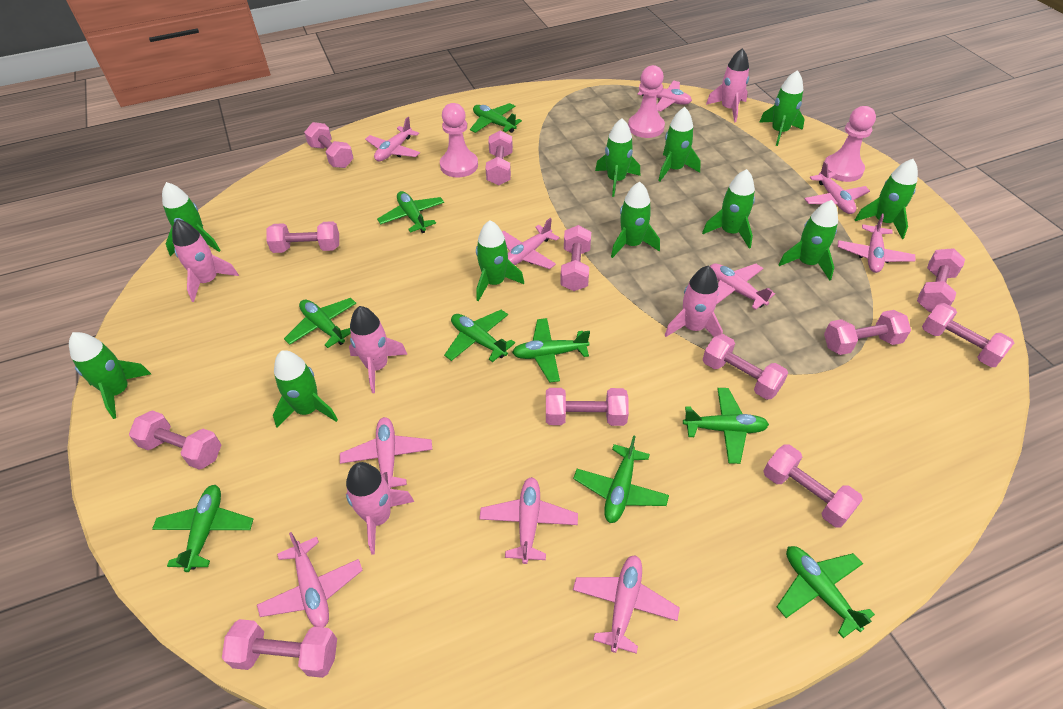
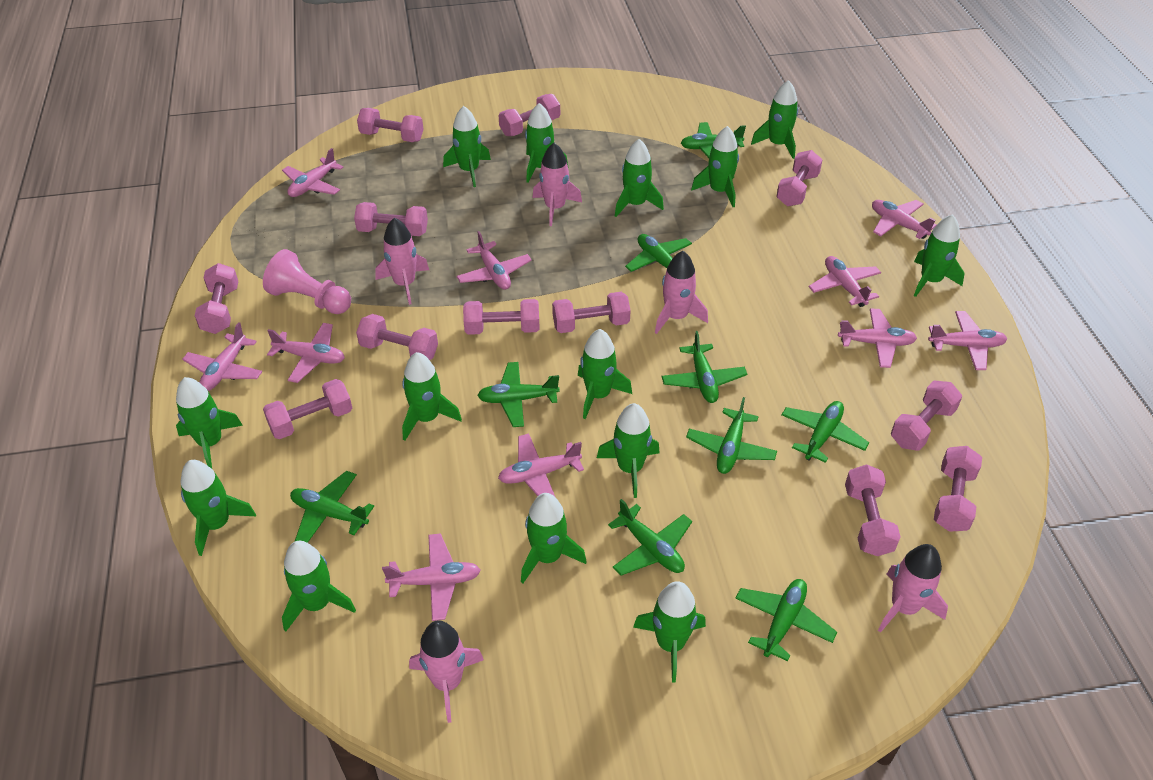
green rocket: 11 -> 14
pink pawn: 3 -> 1

